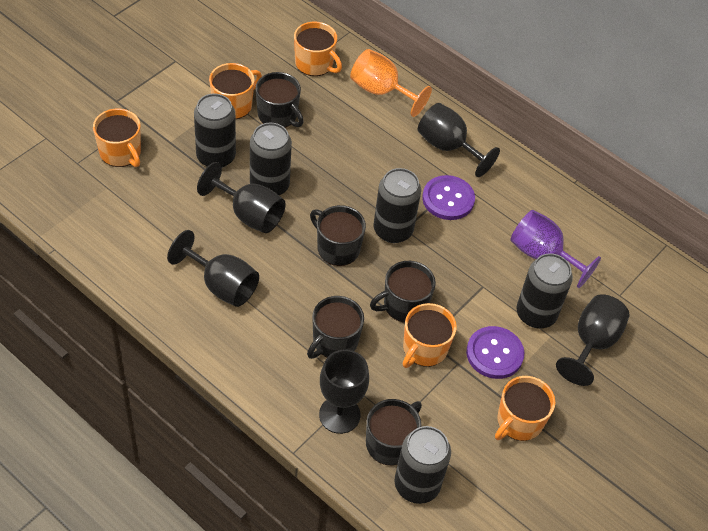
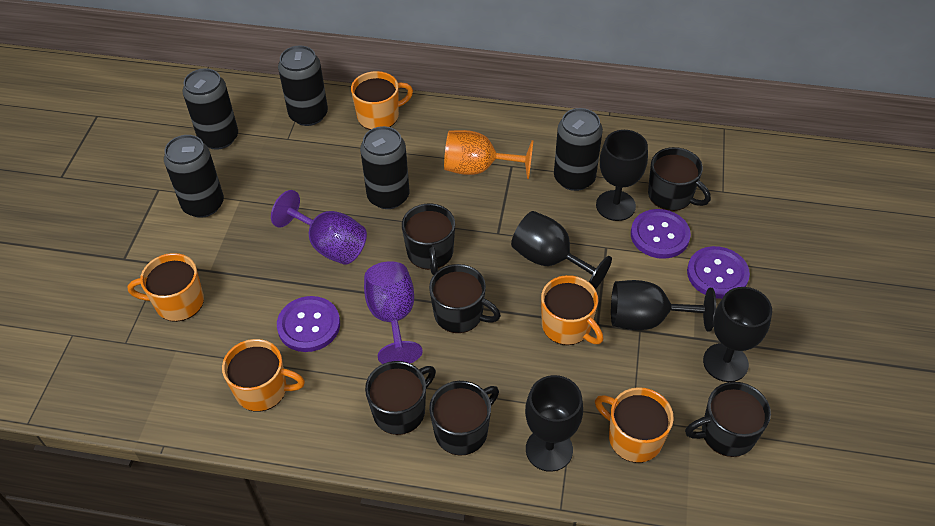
black mug: 5 -> 6
purple button: 2 -> 3
purple goblet: 1 -> 2

